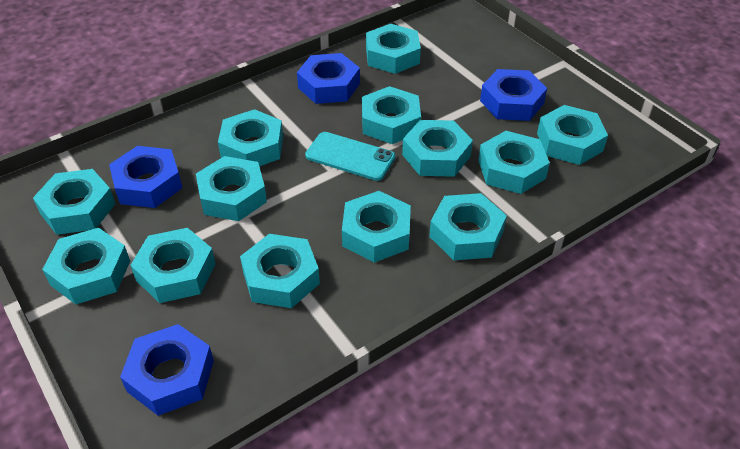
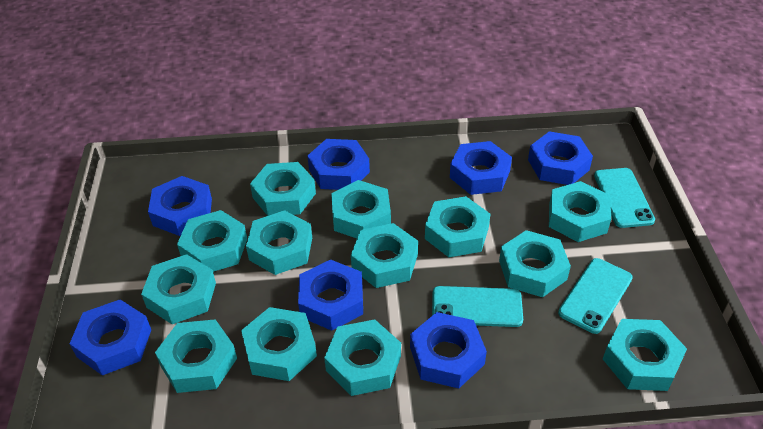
blue nut: 4 -> 7
turquoise phone: 1 -> 3

